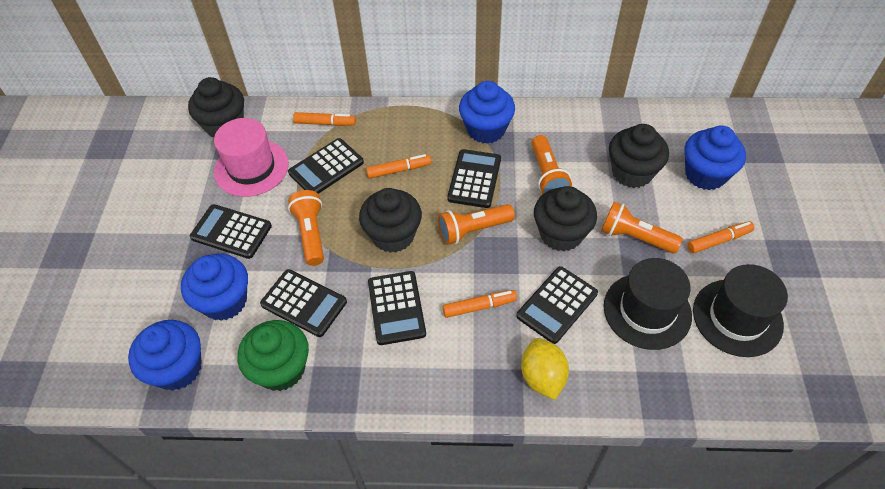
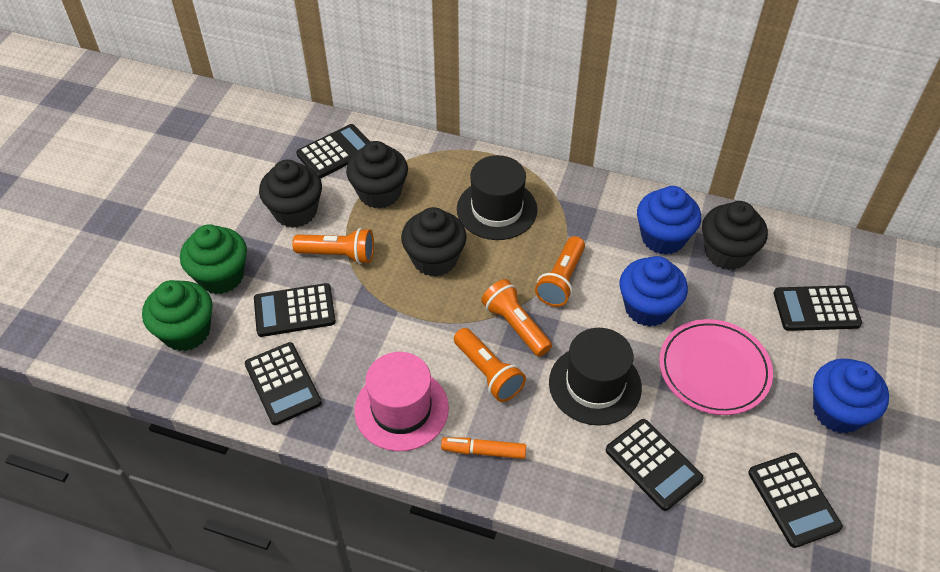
blue cupcake: 4 -> 3
green cupcake: 1 -> 2
orange marker: 4 -> 1
pink plate: 0 -> 1
yellow lemon: 1 -> 0

